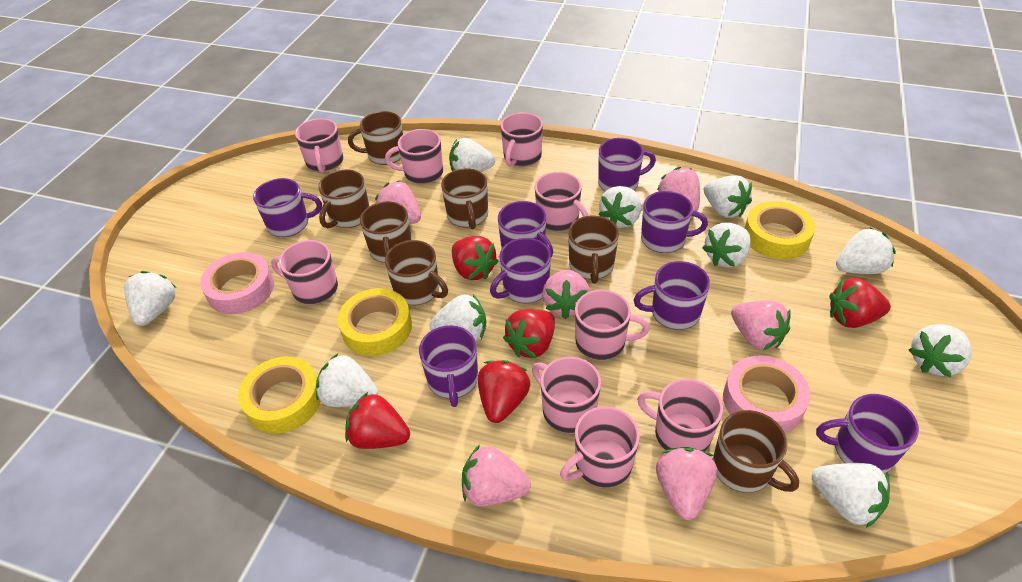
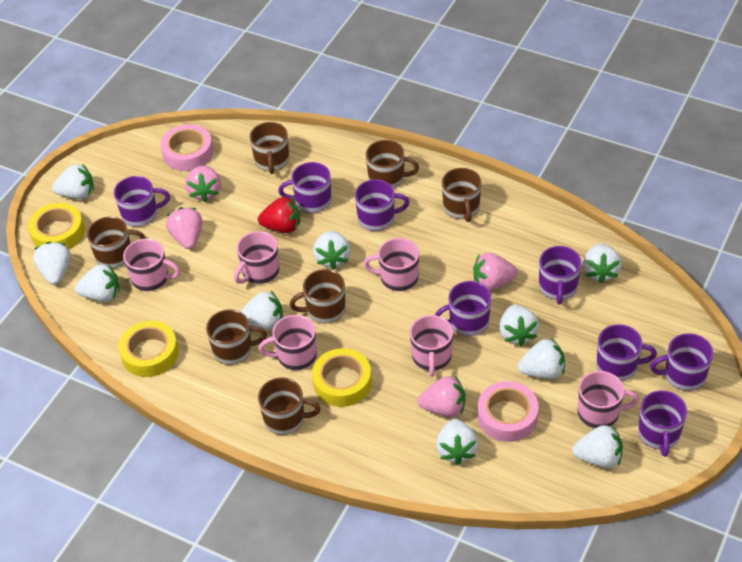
pink mug: 9 -> 6
pink strawberry: 6 -> 4
red strawberry: 5 -> 1

